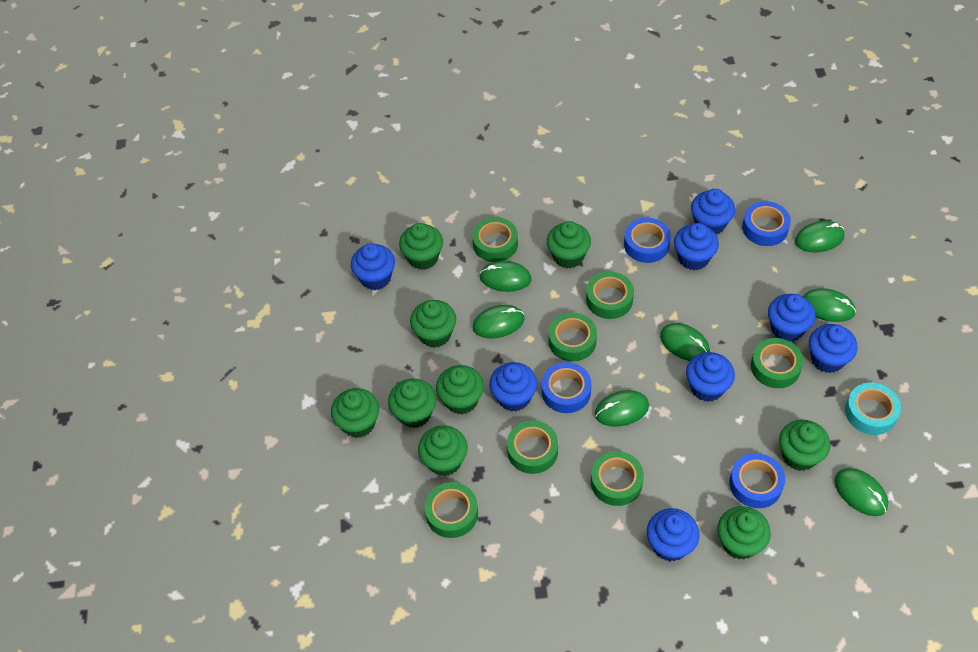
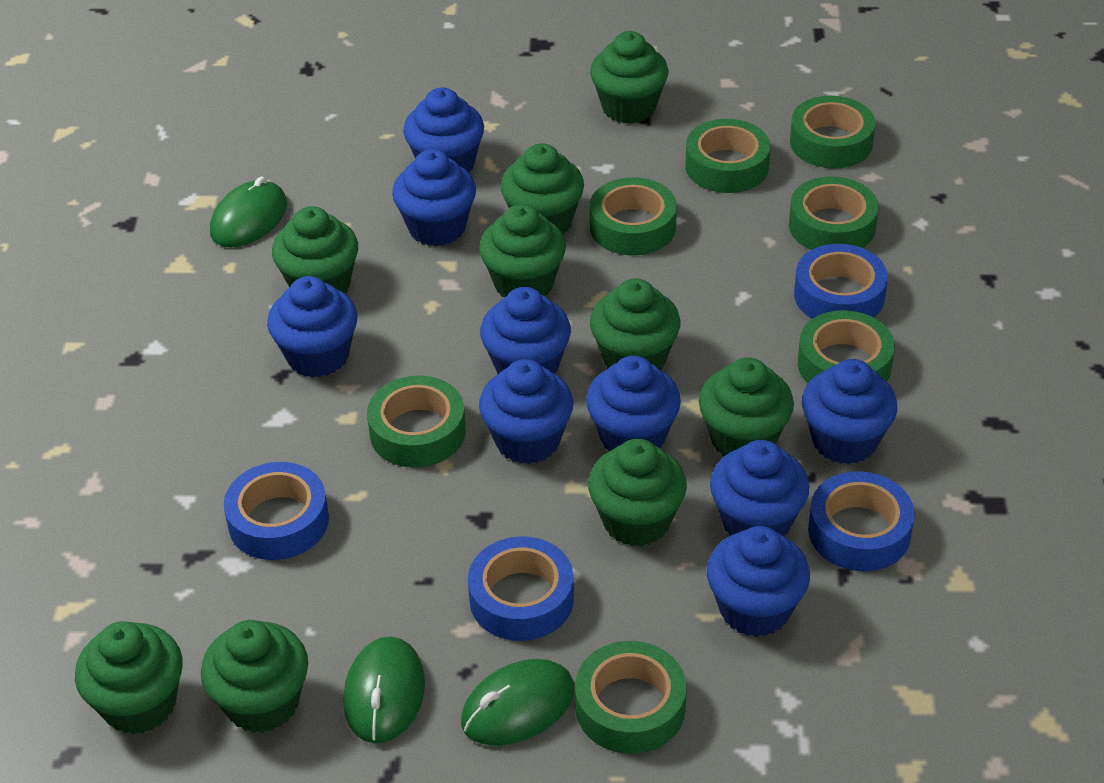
blue cupcake: 8 -> 9
green mouse: 7 -> 3
turquoise tape: 1 -> 0

